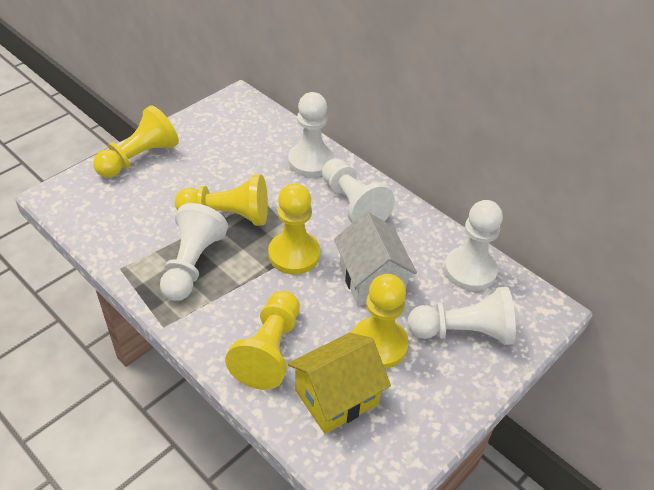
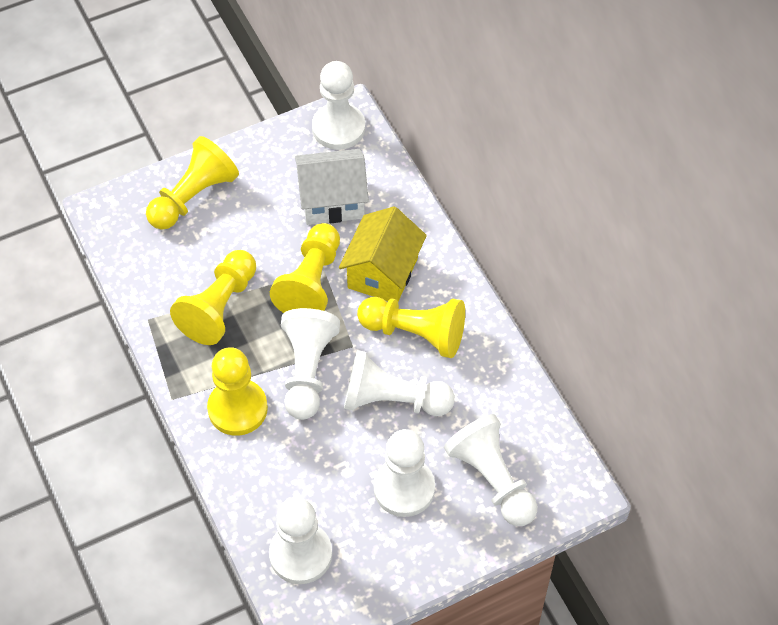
white pawn: 5 -> 6

